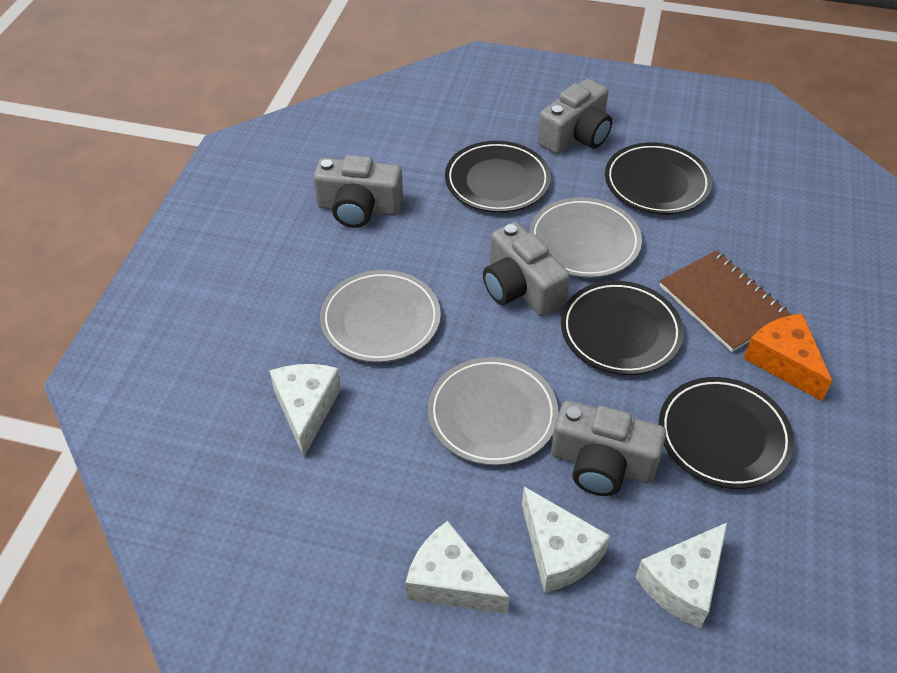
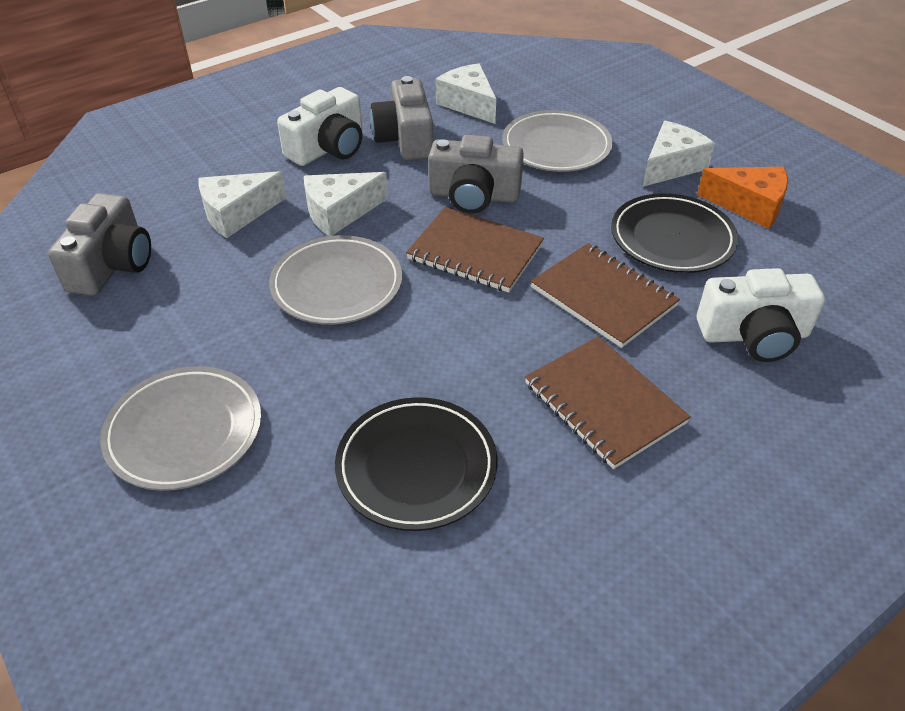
black plate: 4 -> 2
brown notebook: 1 -> 3
grey camera: 4 -> 3
white camera: 0 -> 2

